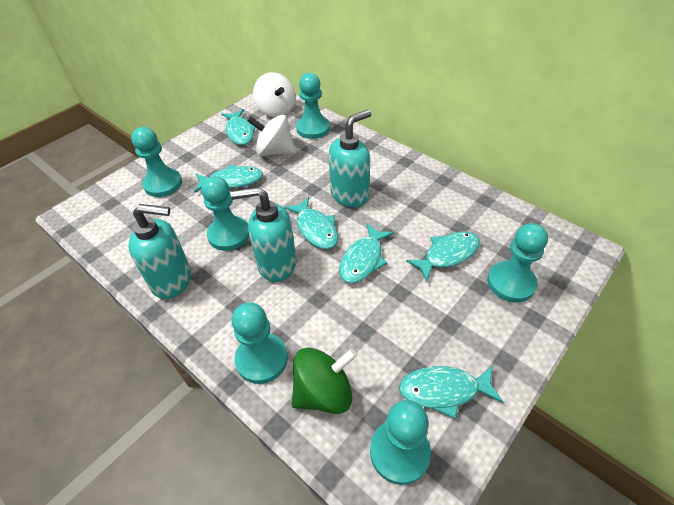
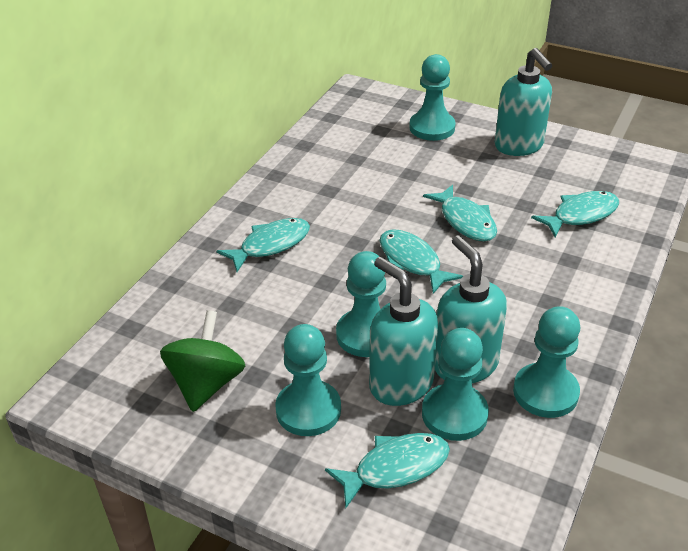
turquoise fish: 6 -> 5
turquoise pawn: 6 -> 5
white spinning top: 2 -> 0

